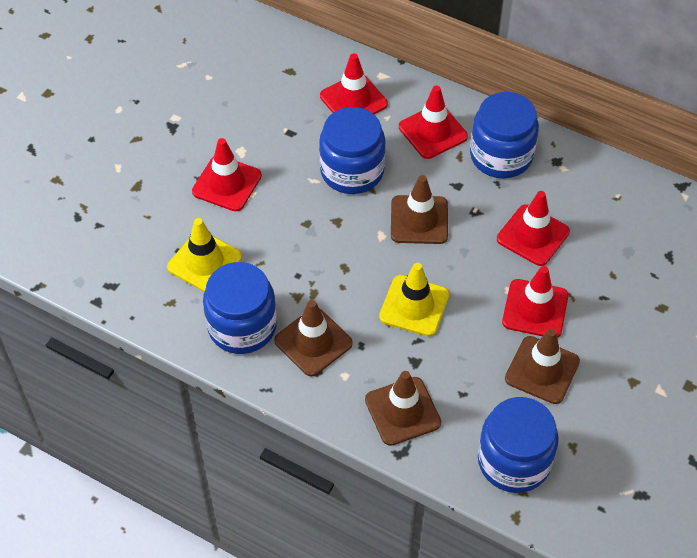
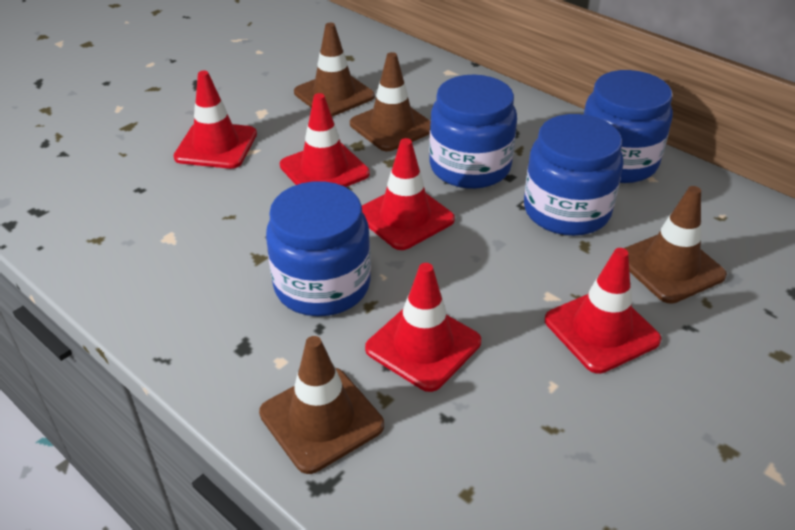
yellow traffic cone: 2 -> 0

